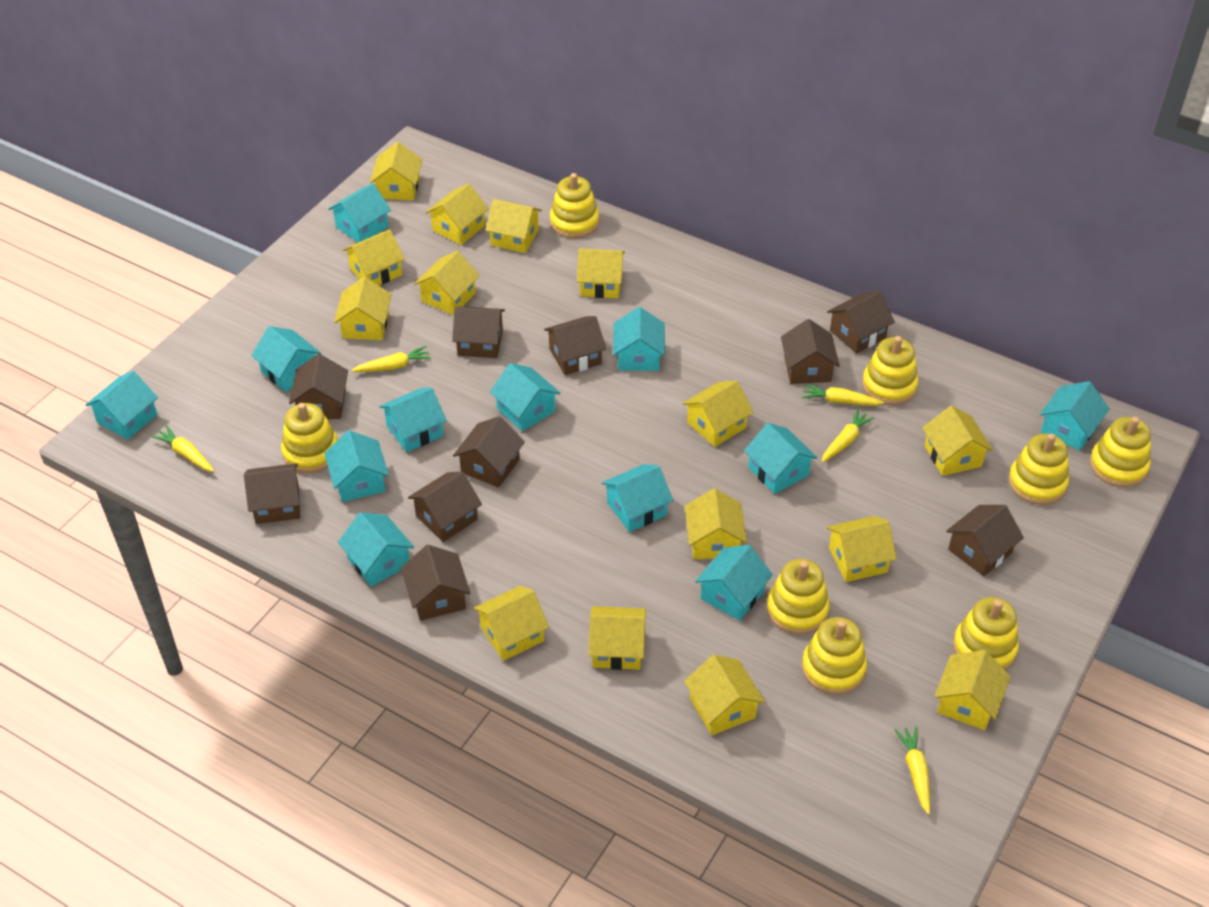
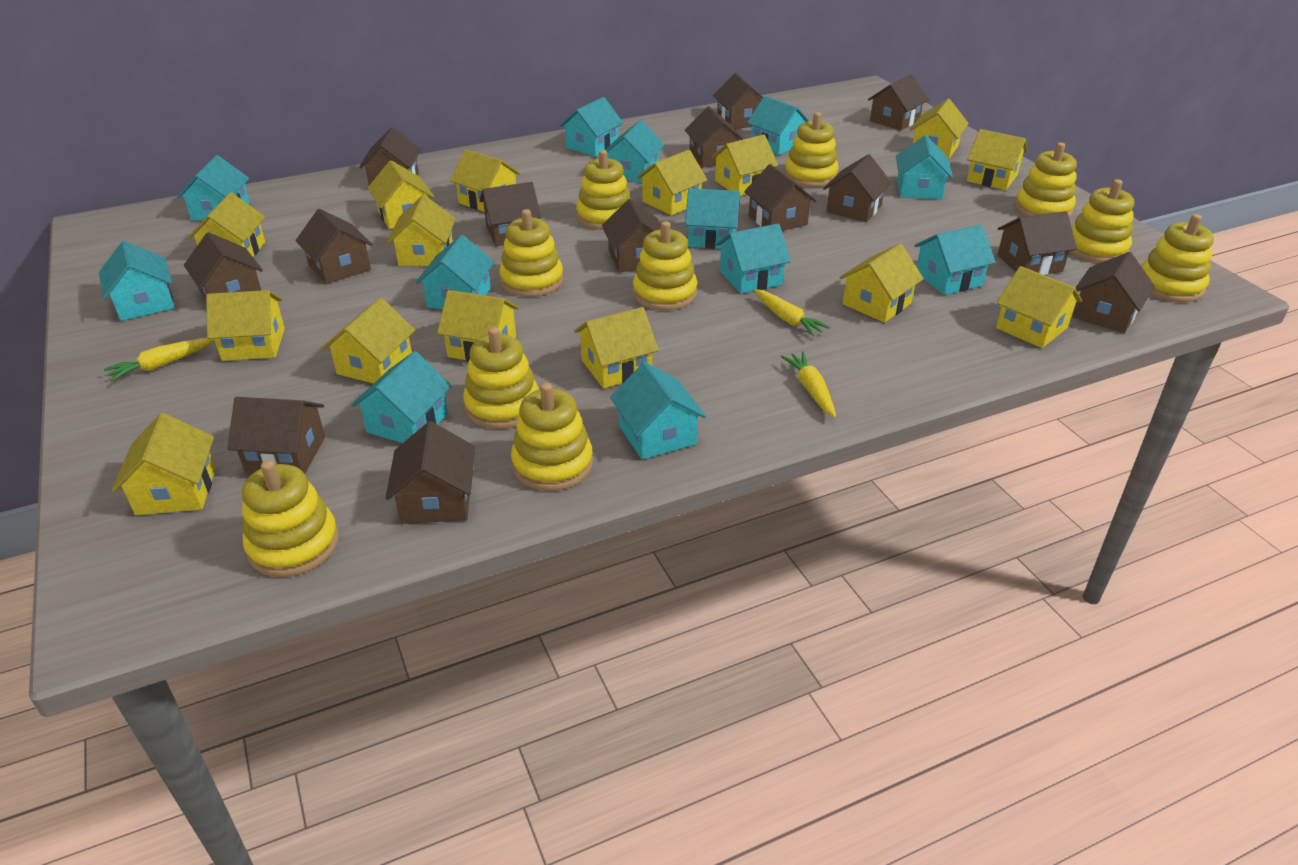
brown house: 10 -> 14
yellow carrot: 5 -> 3
yellow stacking toy: 8 -> 10

